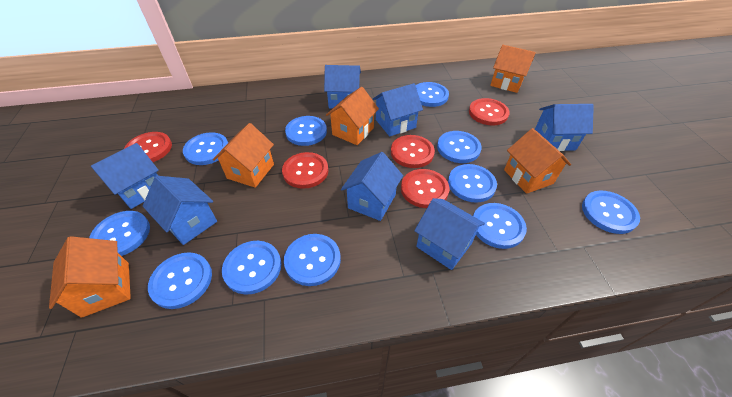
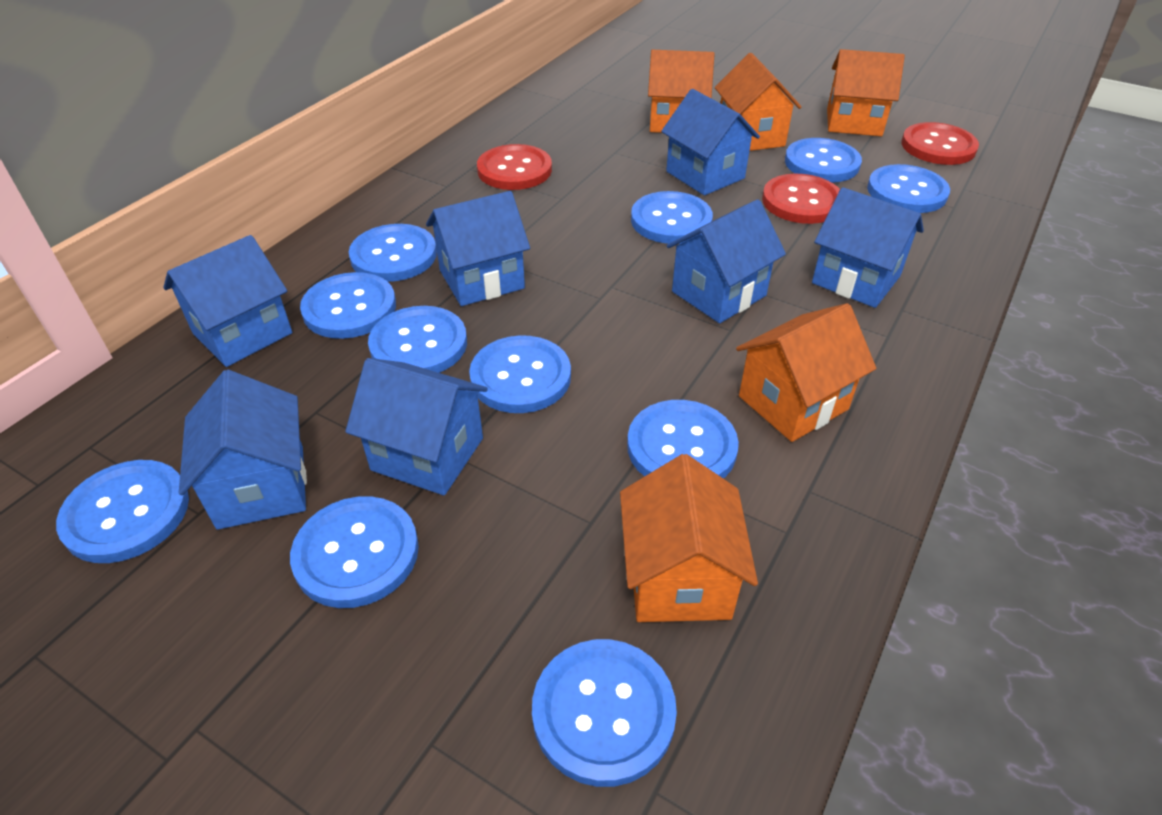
red button: 5 -> 3

